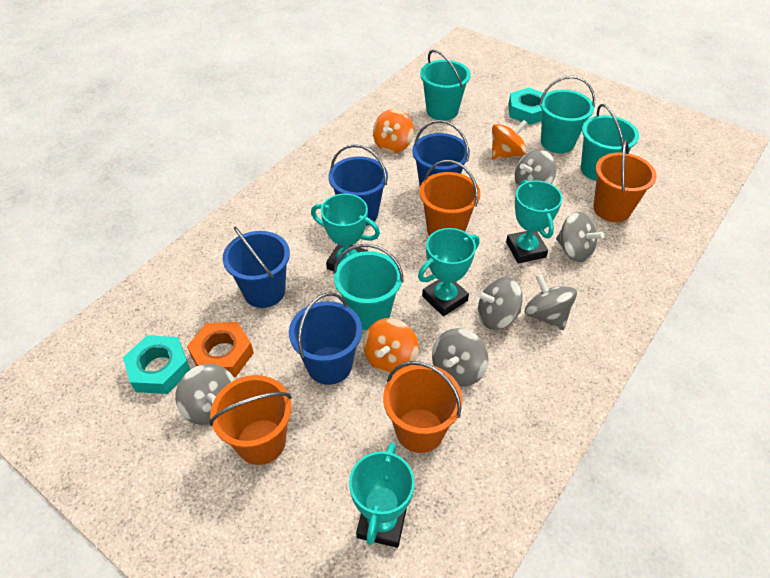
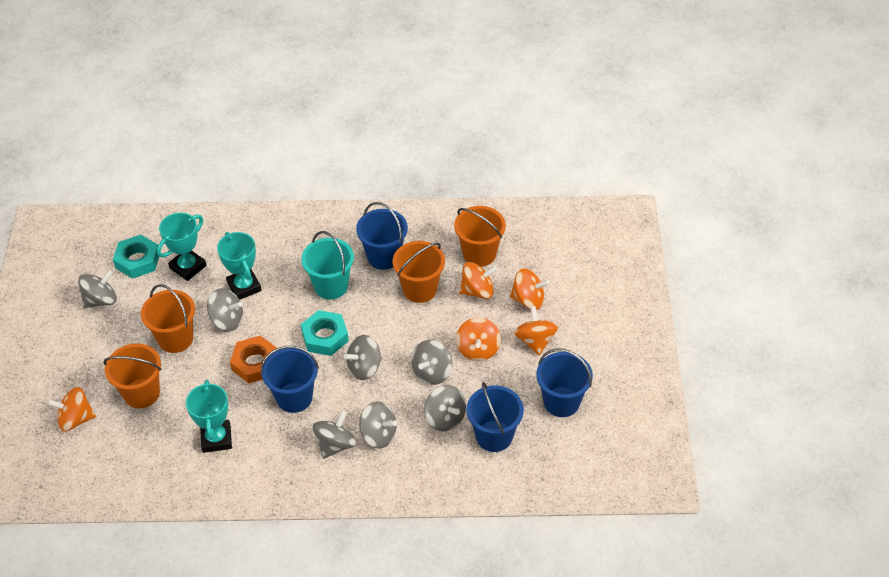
grey spinning top: 6 -> 7
orange spinning top: 3 -> 5
turquoise bucket: 4 -> 1
turquoise trophy: 4 -> 3

